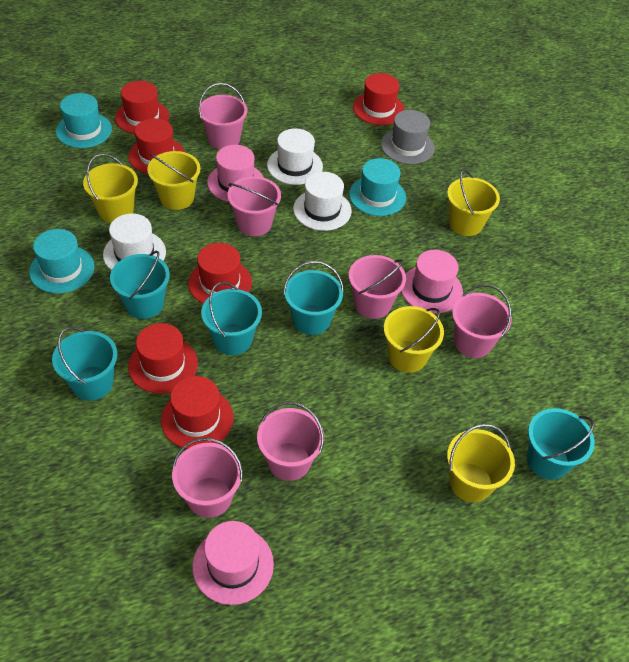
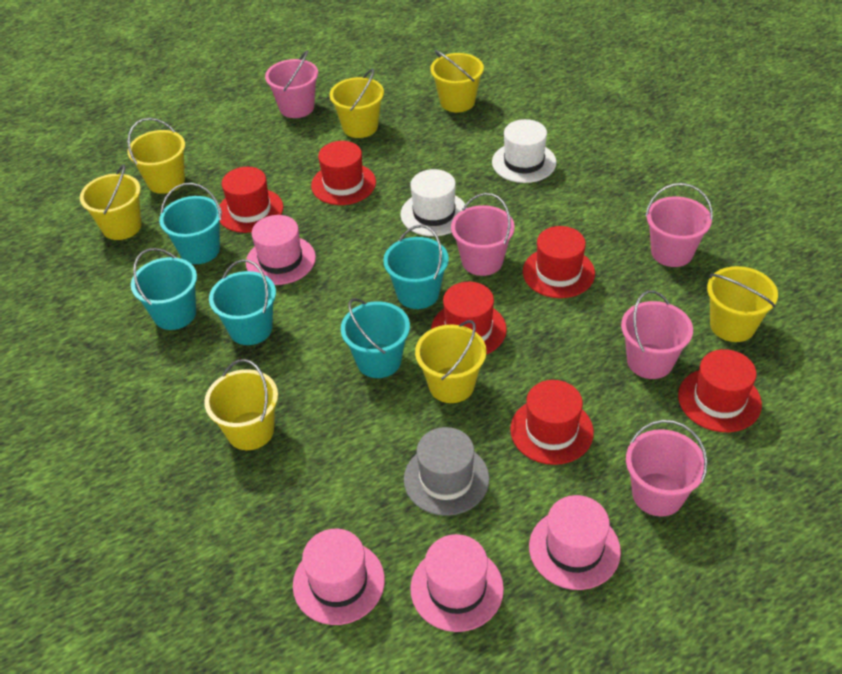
pink bucket: 6 -> 5
pink hat: 3 -> 4
turquoise hat: 3 -> 0
white hat: 3 -> 2
yellow bucket: 5 -> 7

